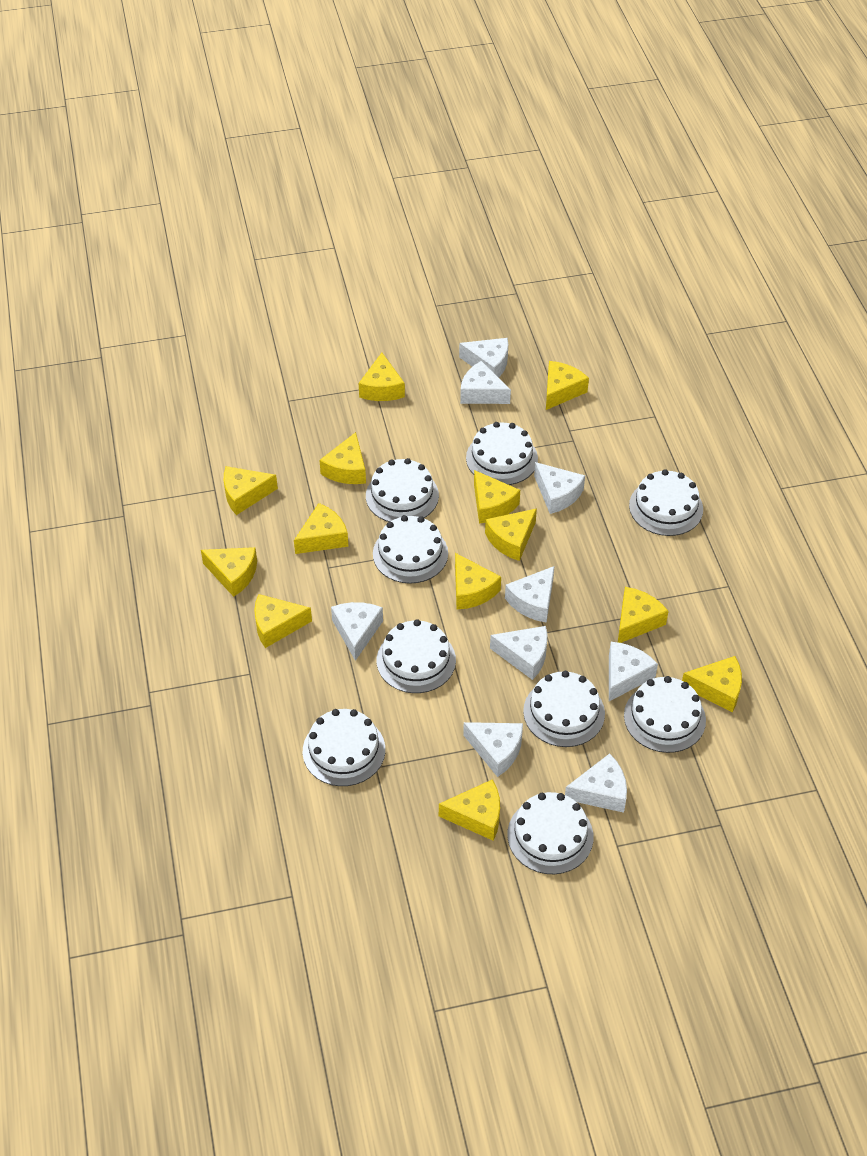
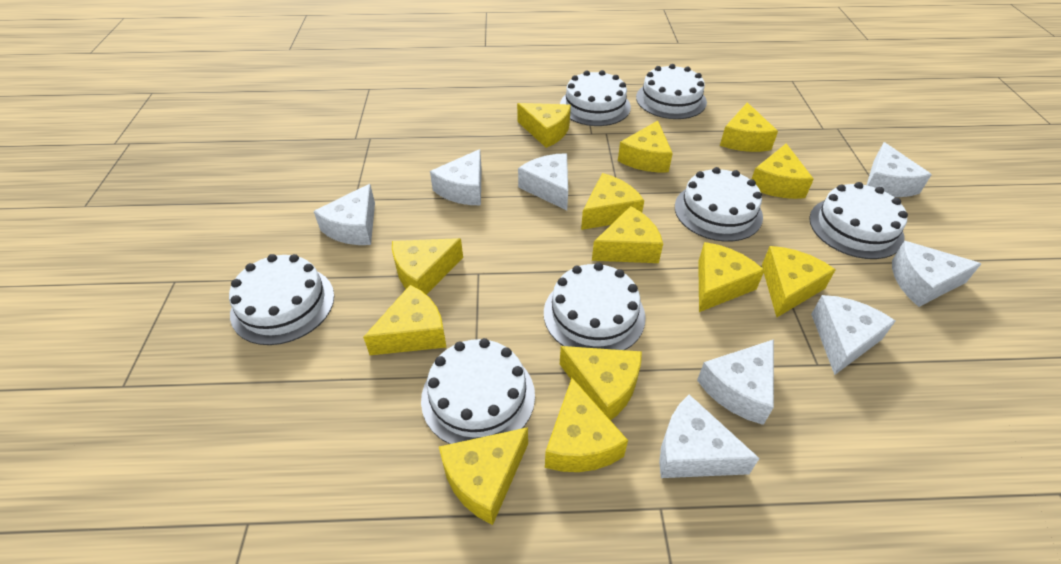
white cake: 9 -> 7
white cheese: 9 -> 8

